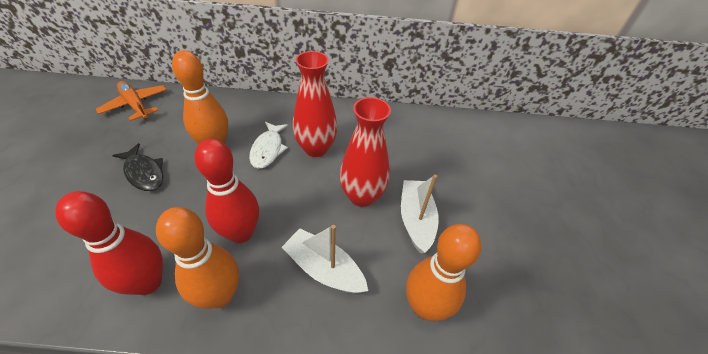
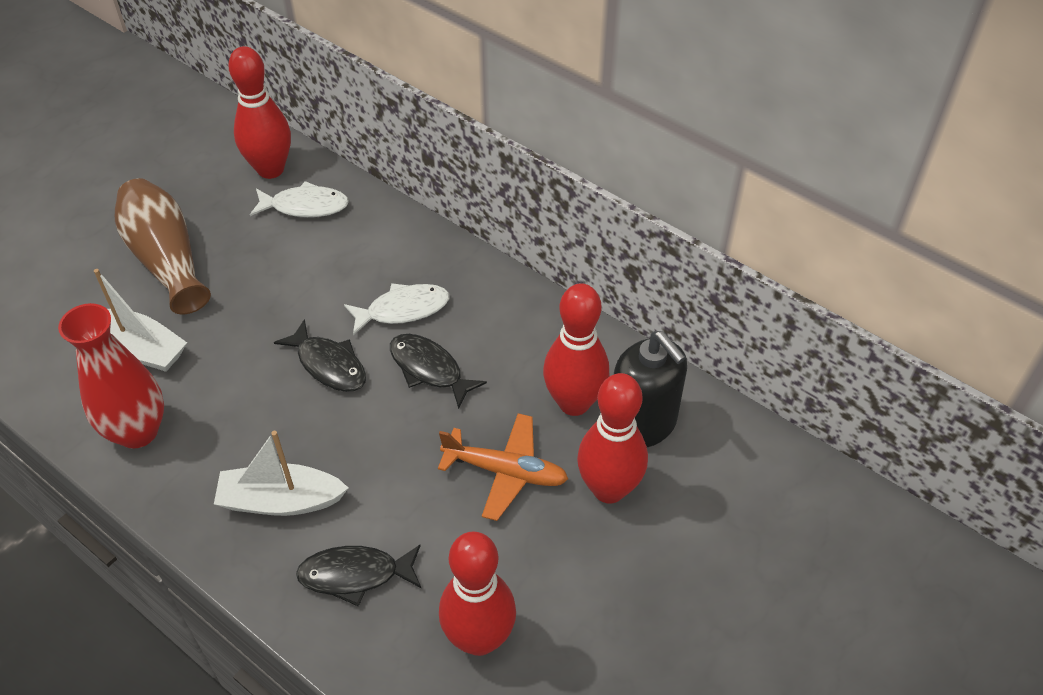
black fish: 1 -> 3
black soap dispenser: 0 -> 1
brown vase: 0 -> 1
orange bowling pin: 3 -> 0
red bowling pin: 2 -> 4
red vase: 2 -> 1
white fish: 1 -> 2

